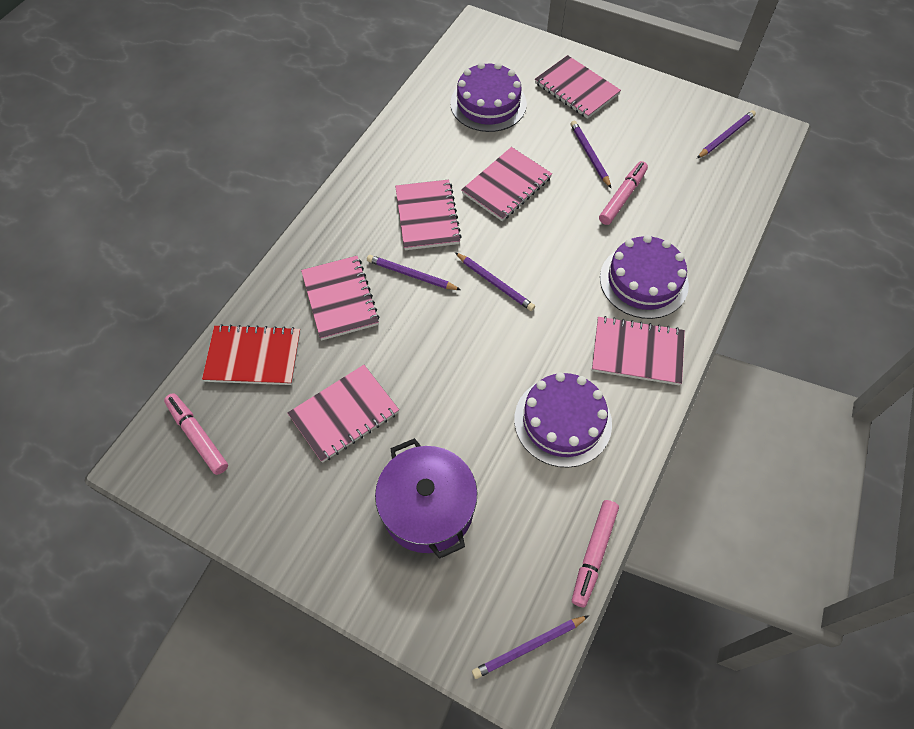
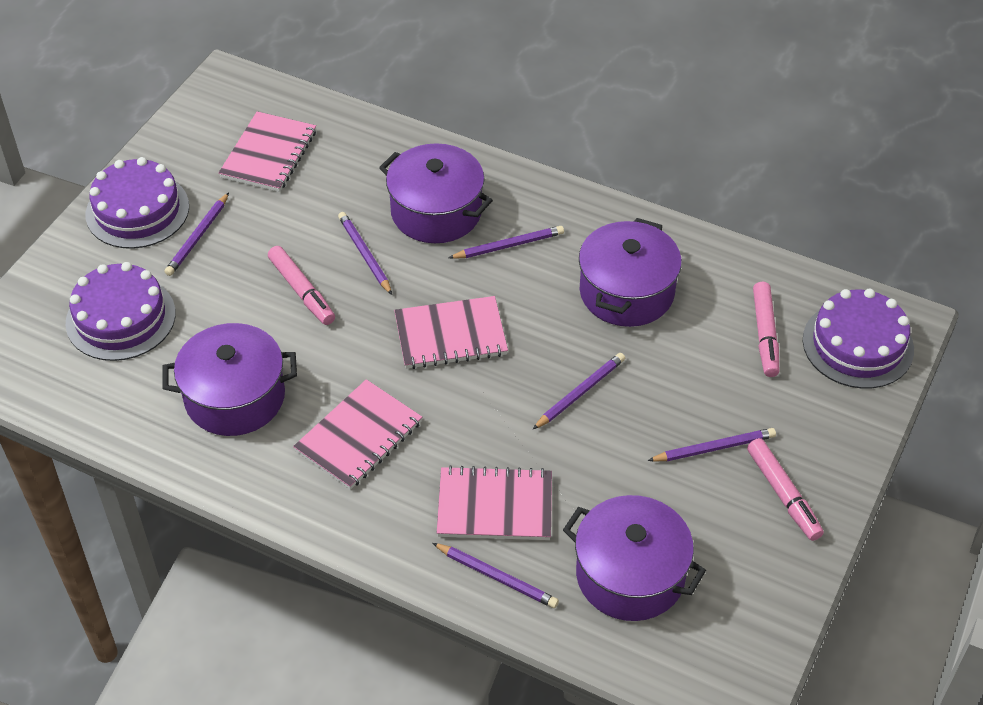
pink notebook: 6 -> 4
purple pencil: 5 -> 6
purple pot: 1 -> 4
red notebook: 1 -> 0

